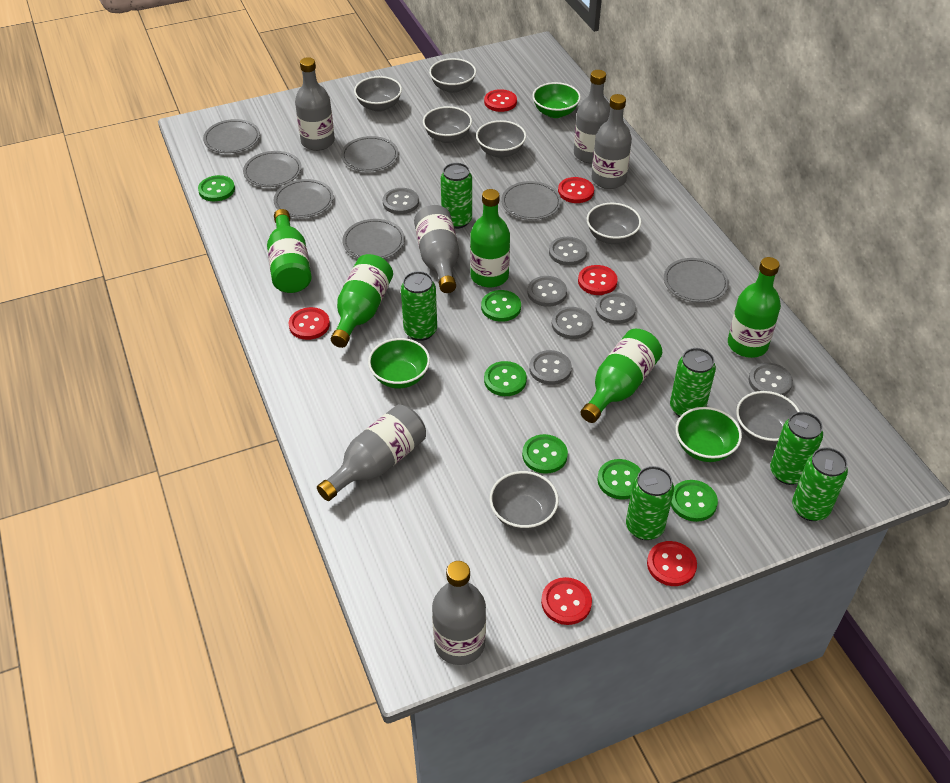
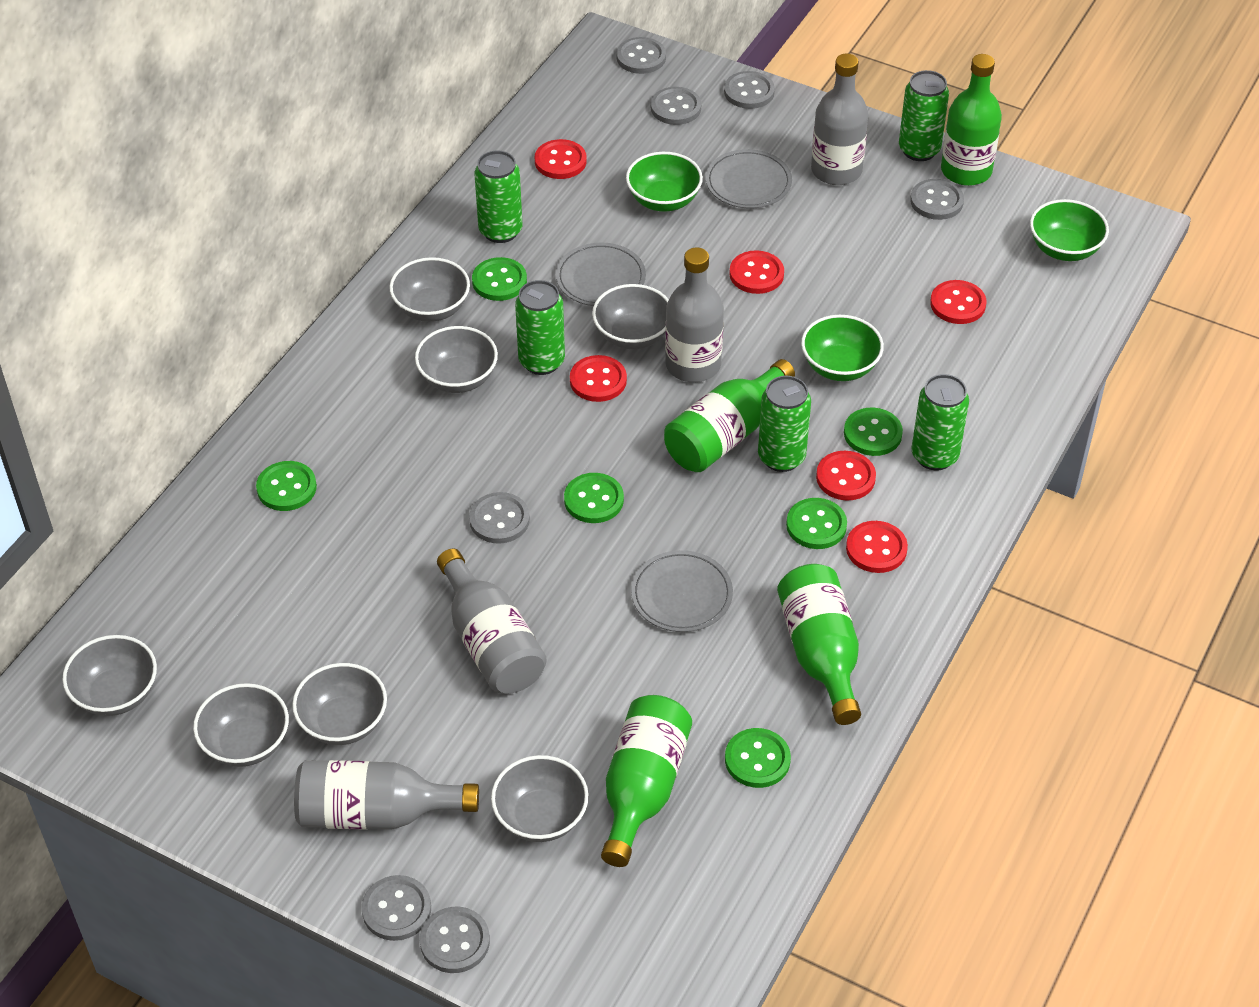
green bottle: 5 -> 4
green can: 6 -> 5
grey bottle: 6 -> 4
grey plate: 7 -> 3

